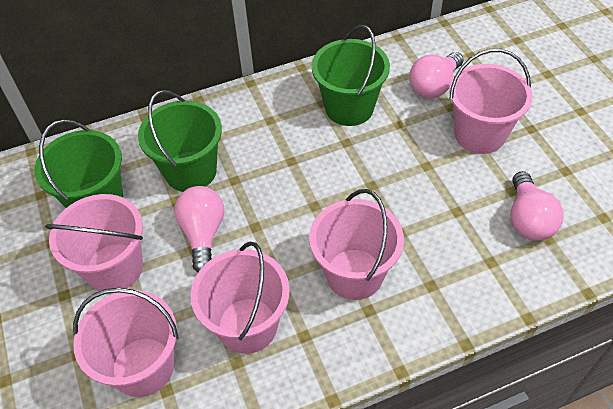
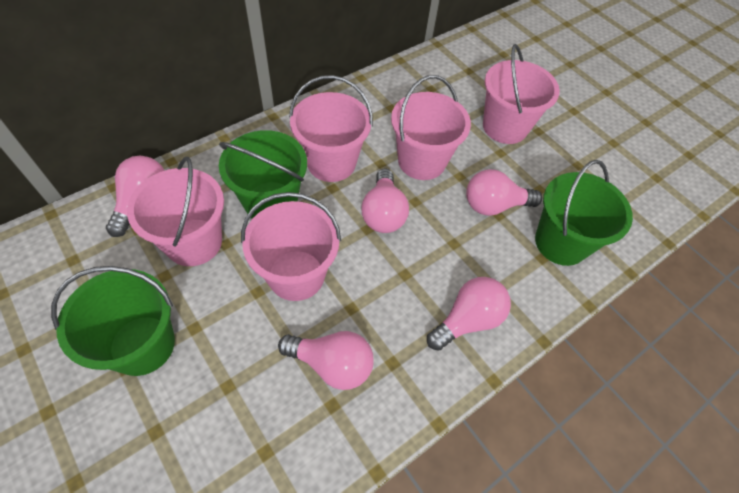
pink light bulb: 3 -> 5

